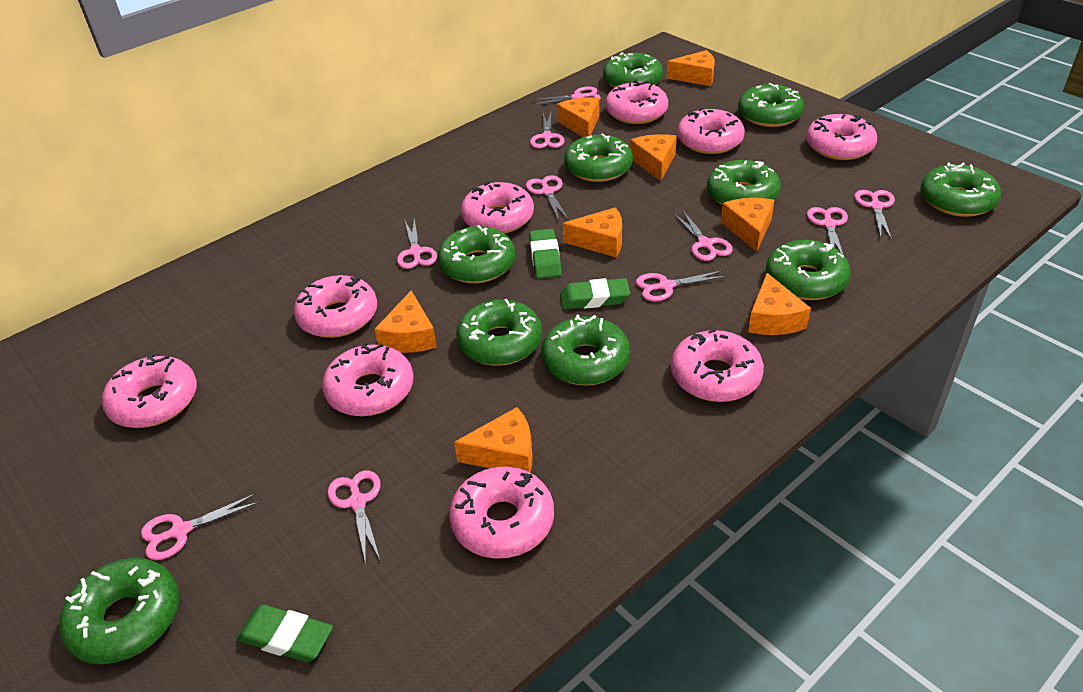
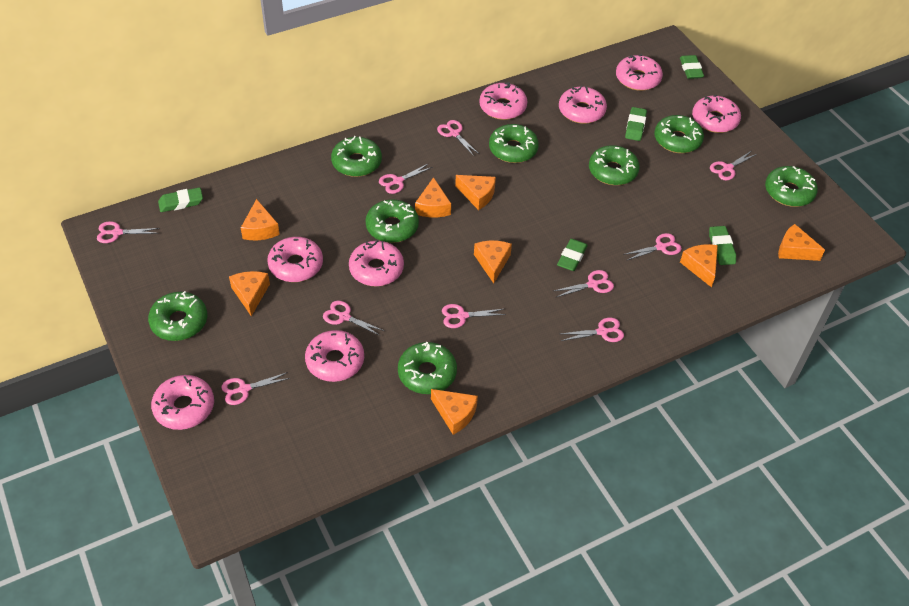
green donut: 10 -> 8
green eraser: 3 -> 5
pink donut: 9 -> 8

